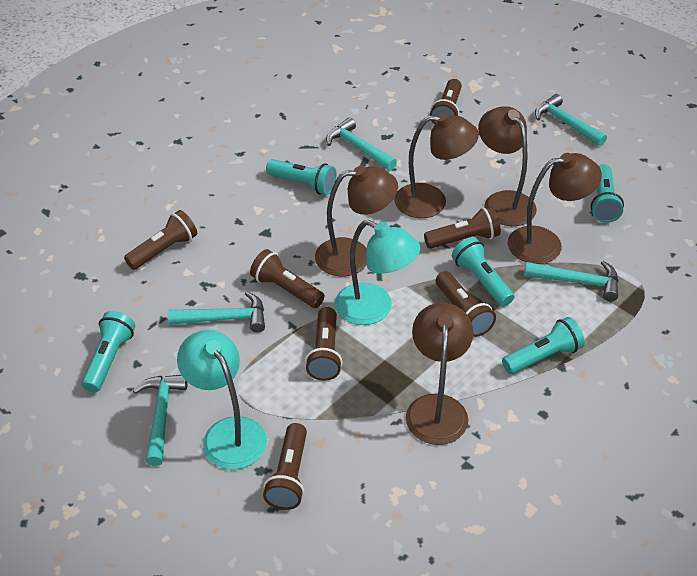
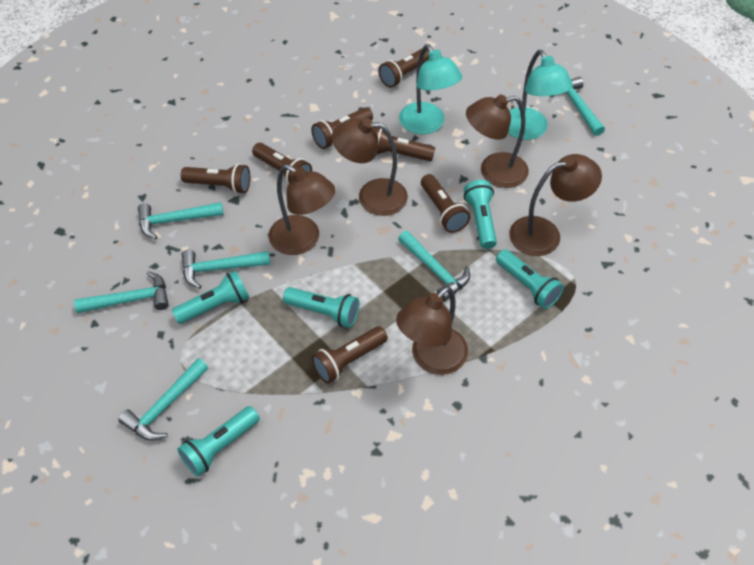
turquoise hammer: 5 -> 6

